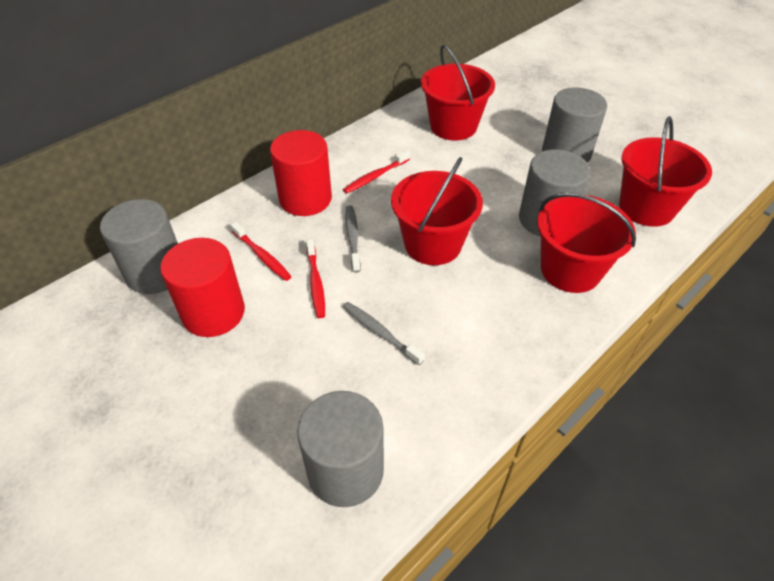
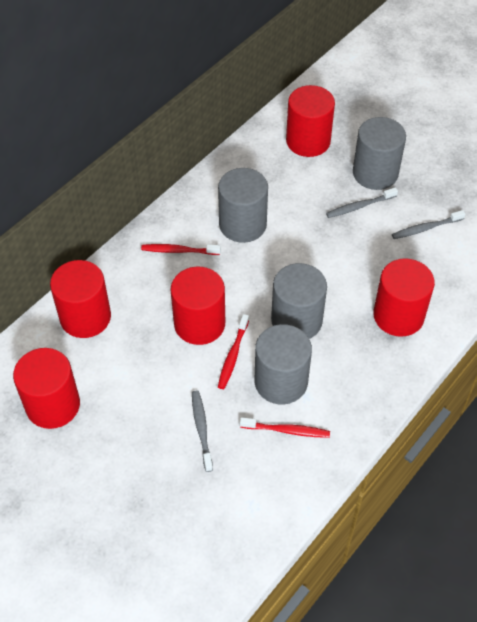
grey toothbrush: 2 -> 3
red bucket: 4 -> 0
red cylinder: 2 -> 5

